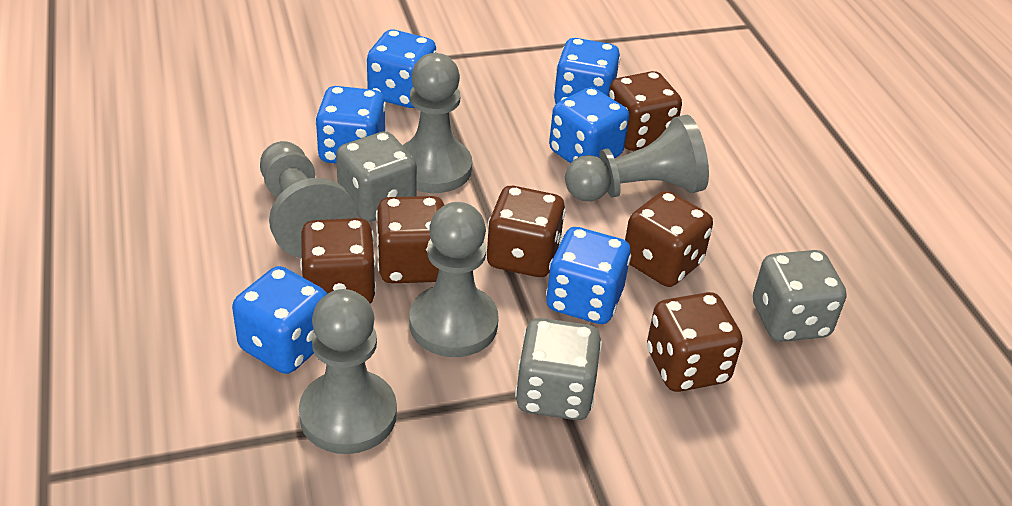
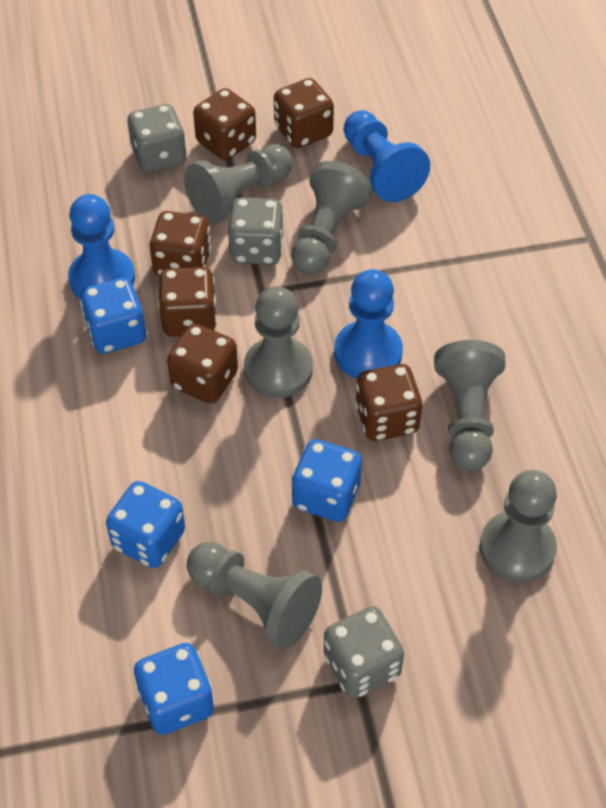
blue dice: 6 -> 4
blue pawn: 0 -> 3
grey pawn: 5 -> 6

